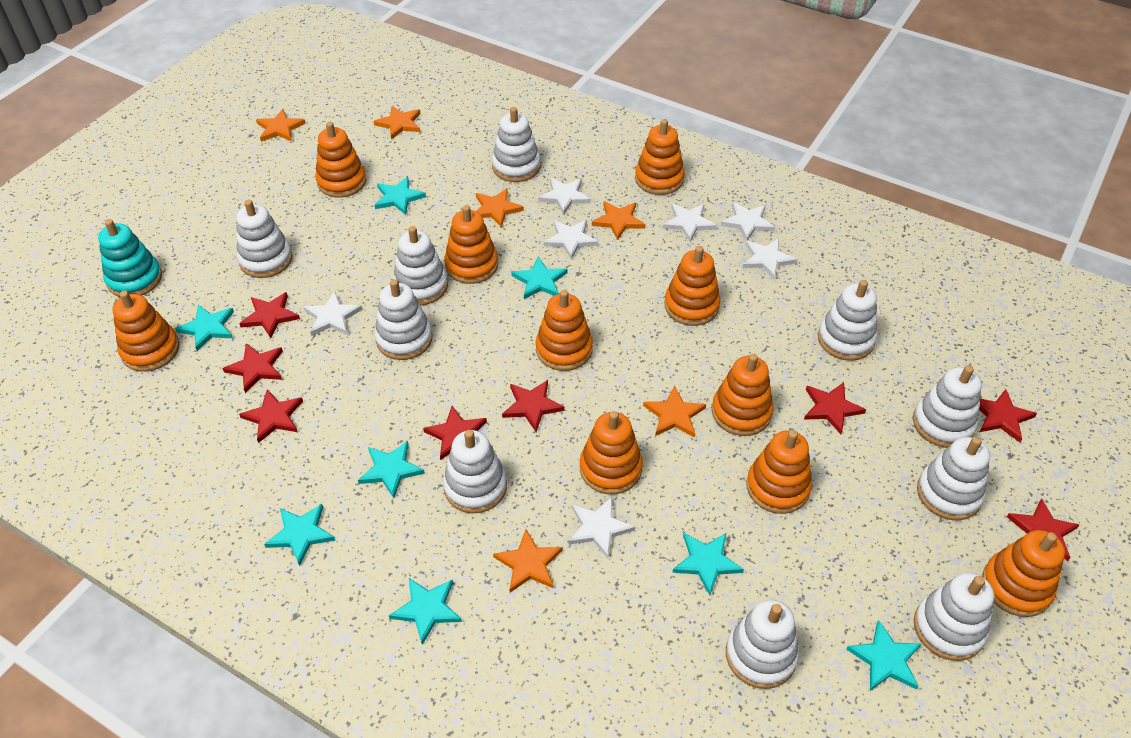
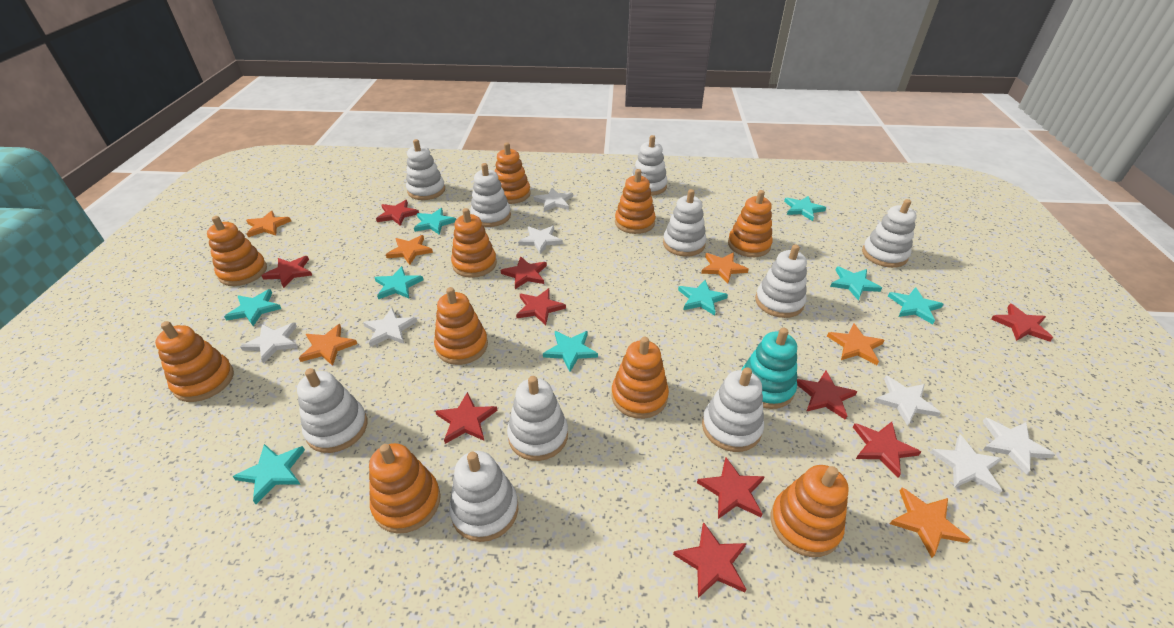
red star: 8 -> 10
turquoise star: 8 -> 9

